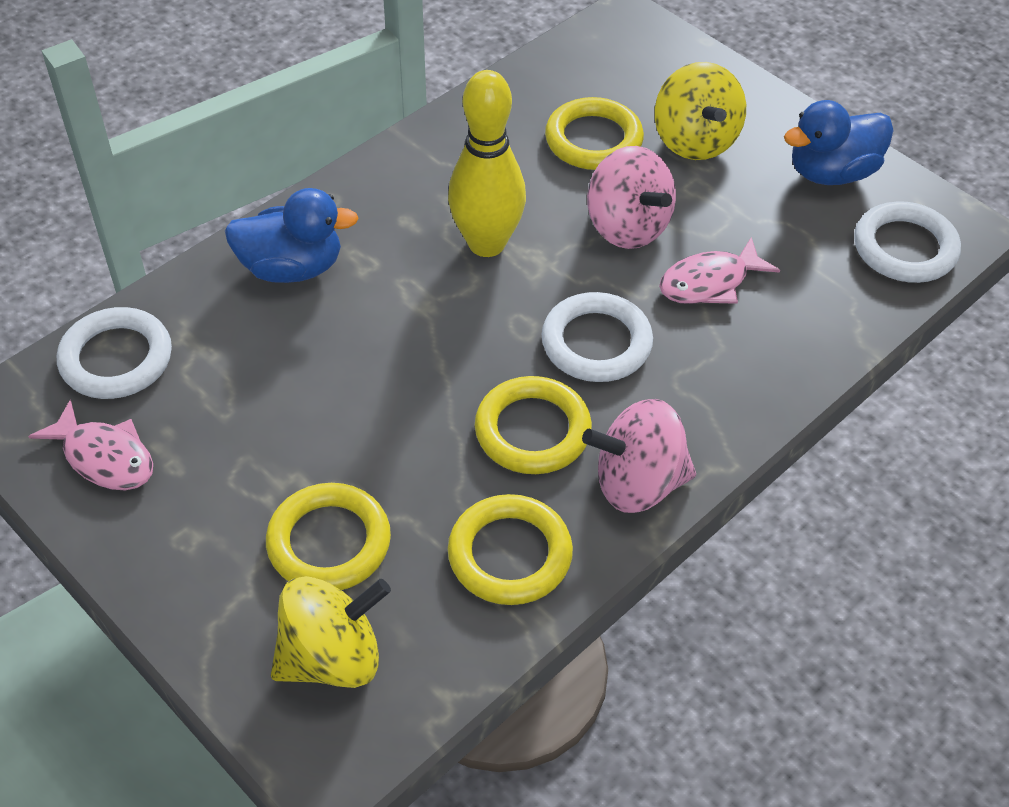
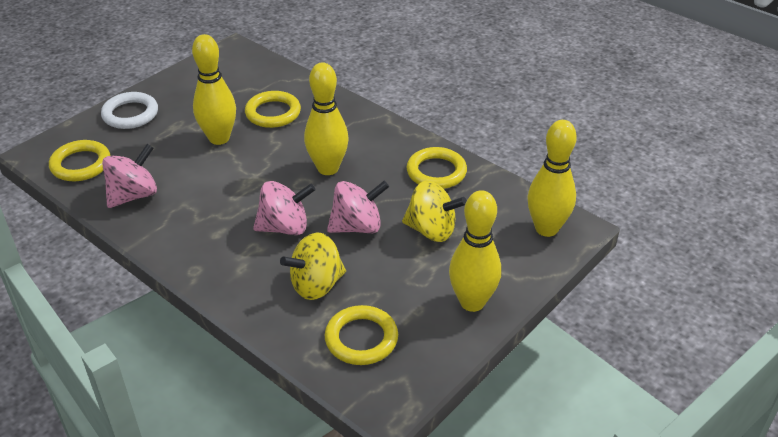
blue duck: 2 -> 0
pink fish: 2 -> 0
pink spinning top: 2 -> 3
white ring: 3 -> 1
yellow bowling pin: 1 -> 4

